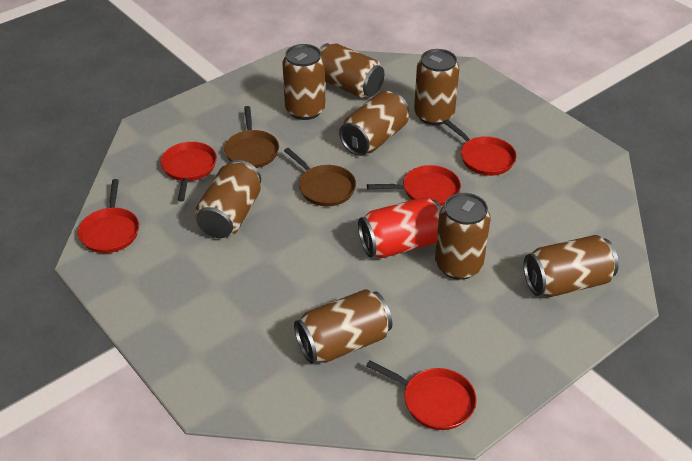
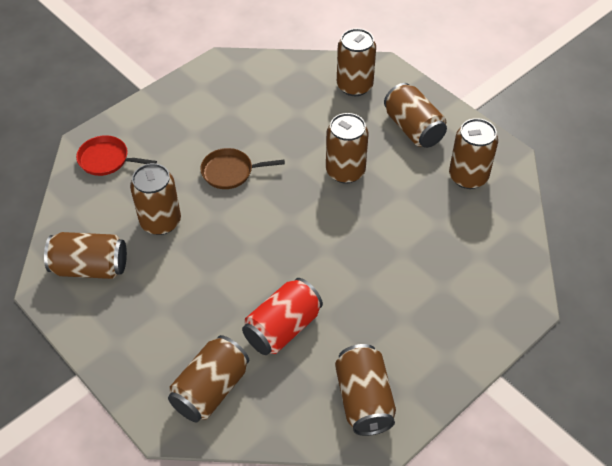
brown pan: 2 -> 1
red pan: 5 -> 1

